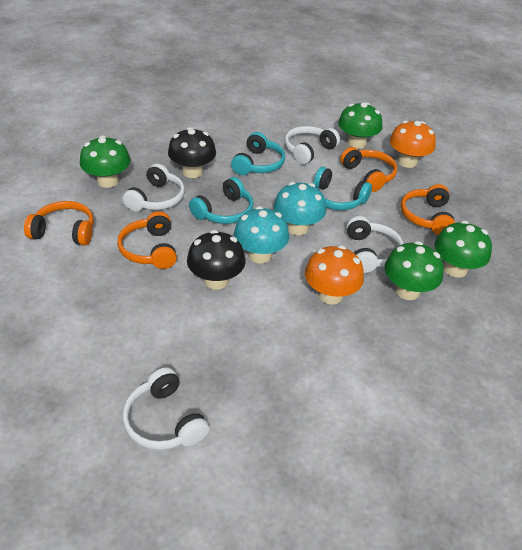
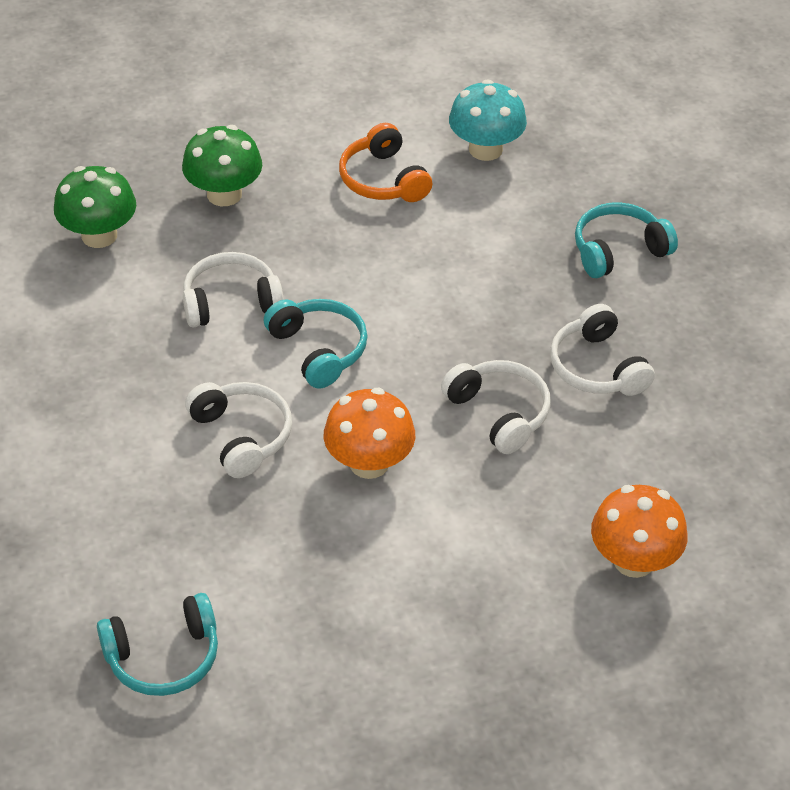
black mushroom: 2 -> 0
green mushroom: 4 -> 2
orange headphones: 4 -> 1
turquoise mushroom: 2 -> 1

